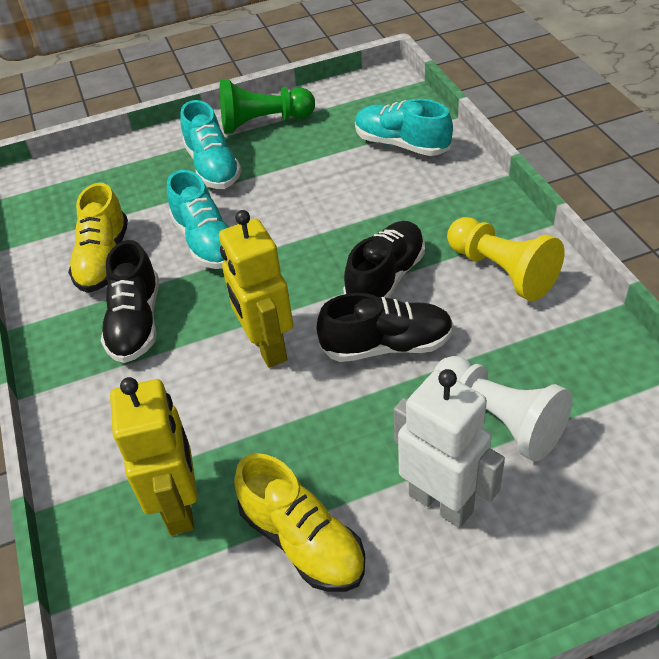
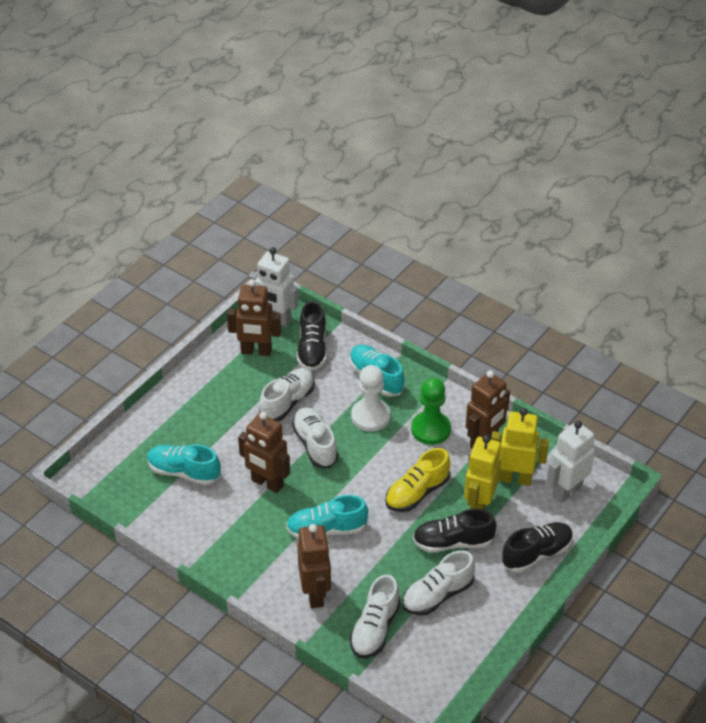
brown robot: 0 -> 4
white robot: 1 -> 2
white shoe: 0 -> 4
yellow pawn: 1 -> 0
yellow shoe: 2 -> 1

